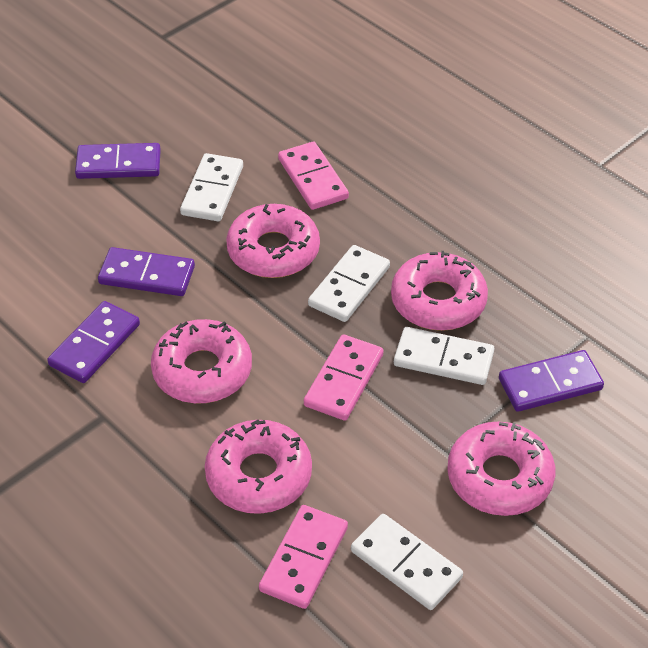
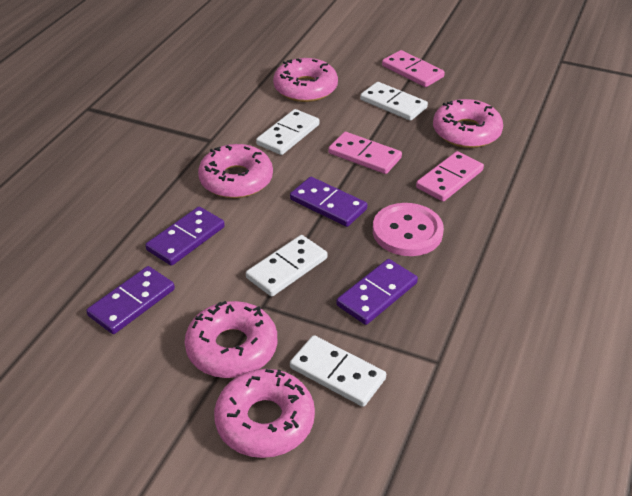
pink button: 0 -> 1

